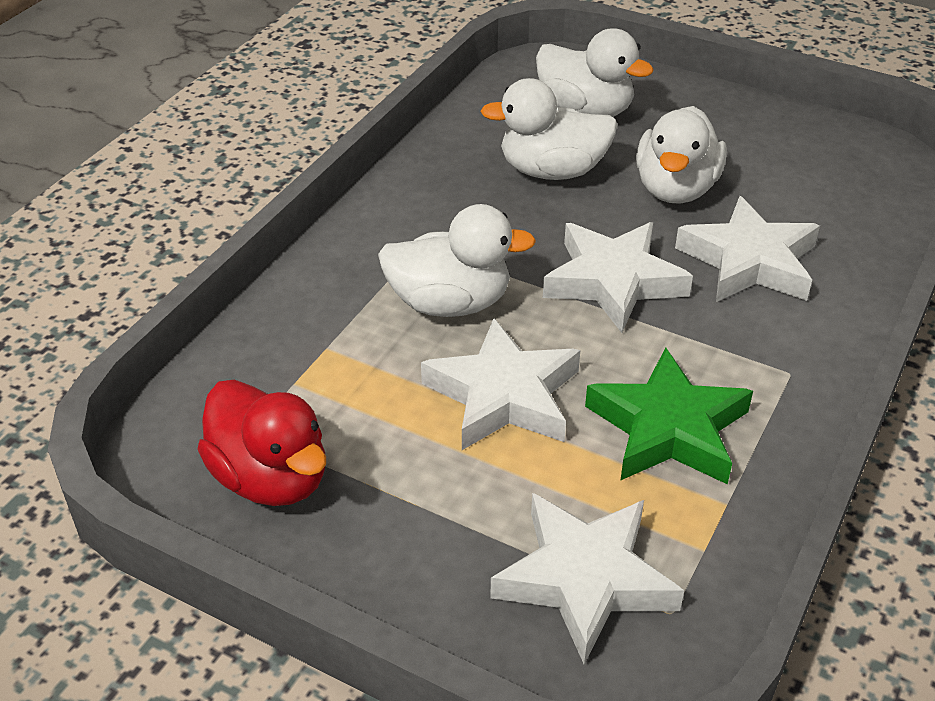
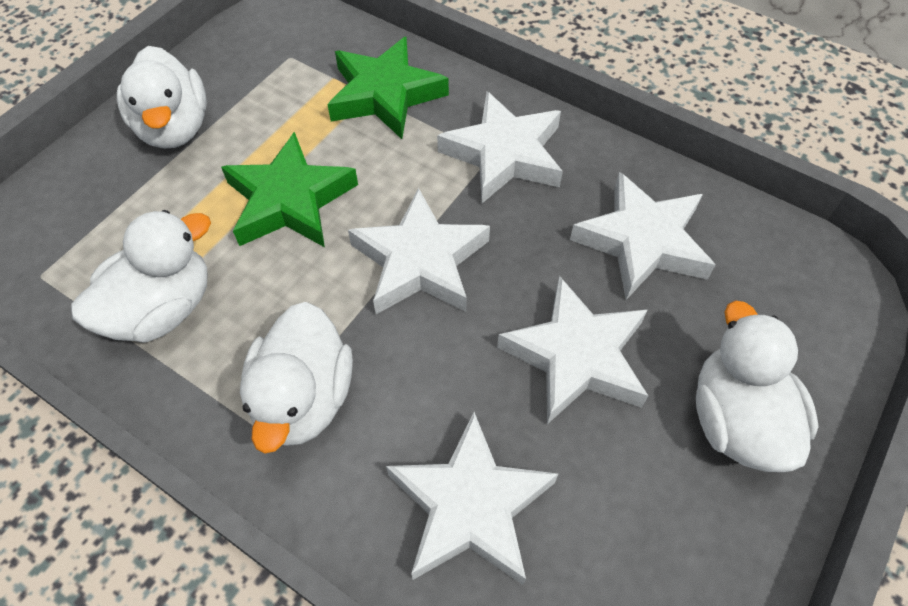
green star: 1 -> 2
red duck: 1 -> 0
white star: 4 -> 5

